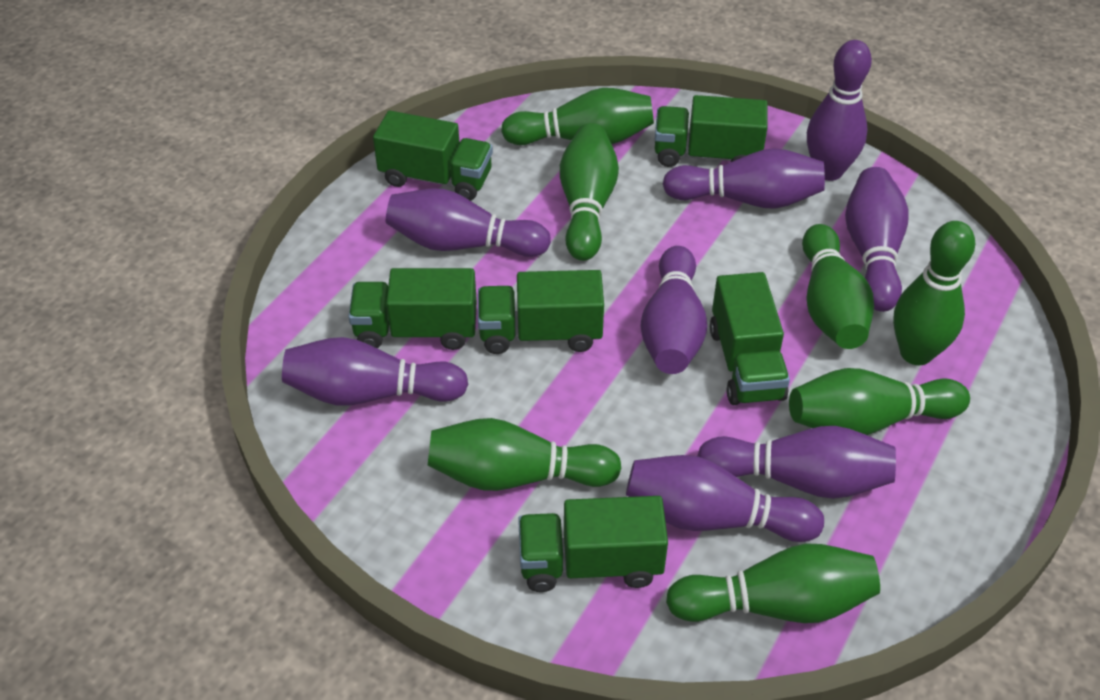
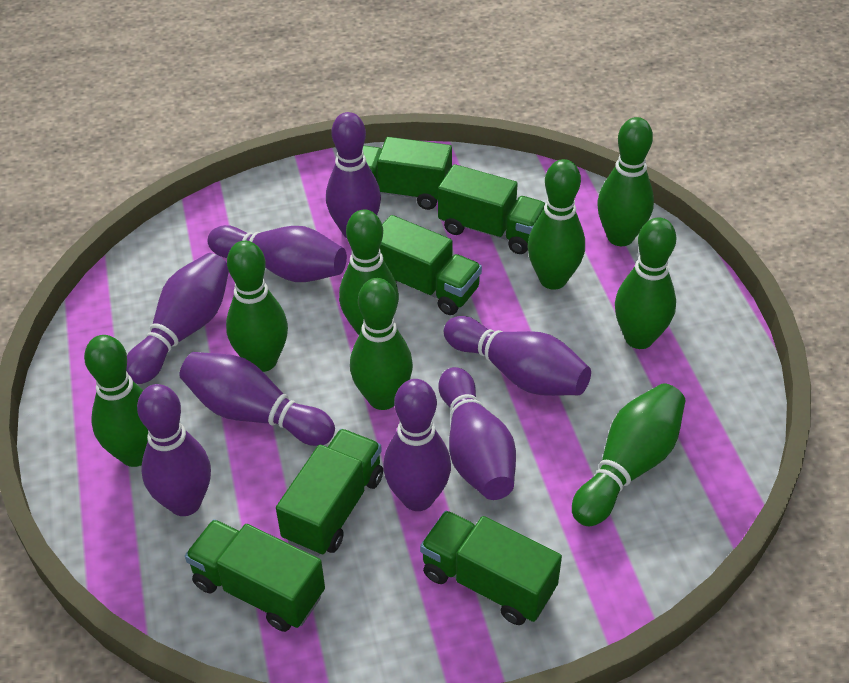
green bowling pin: 7 -> 8

